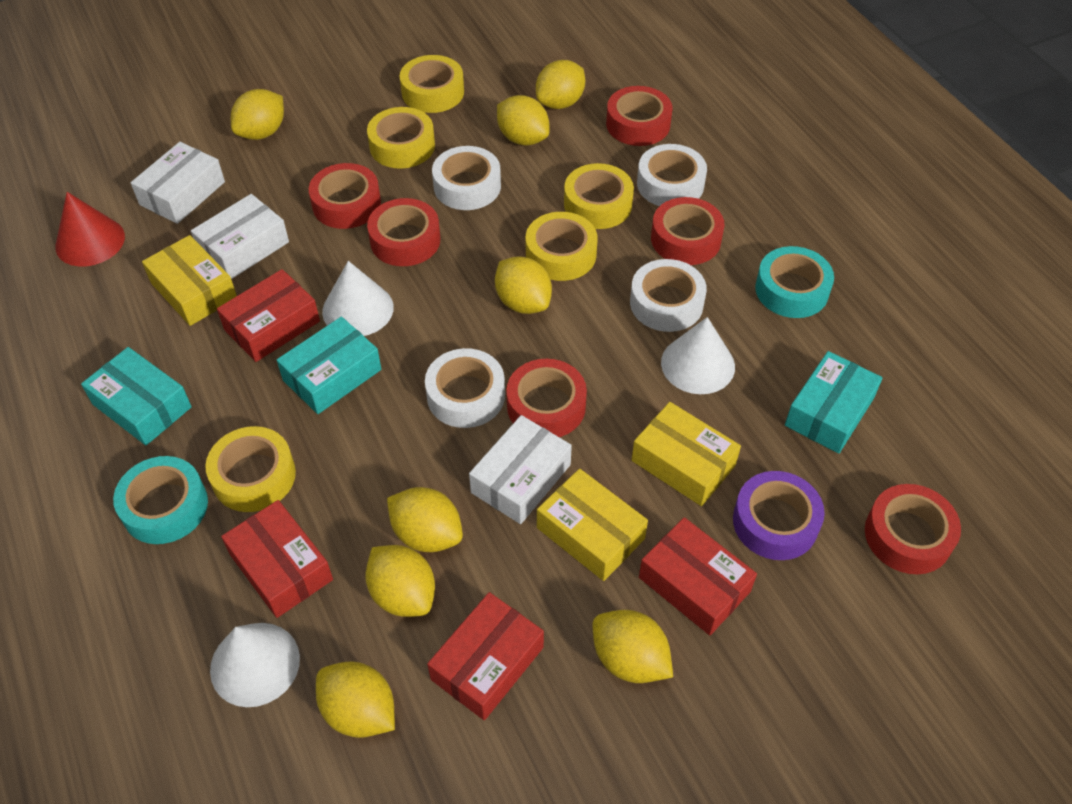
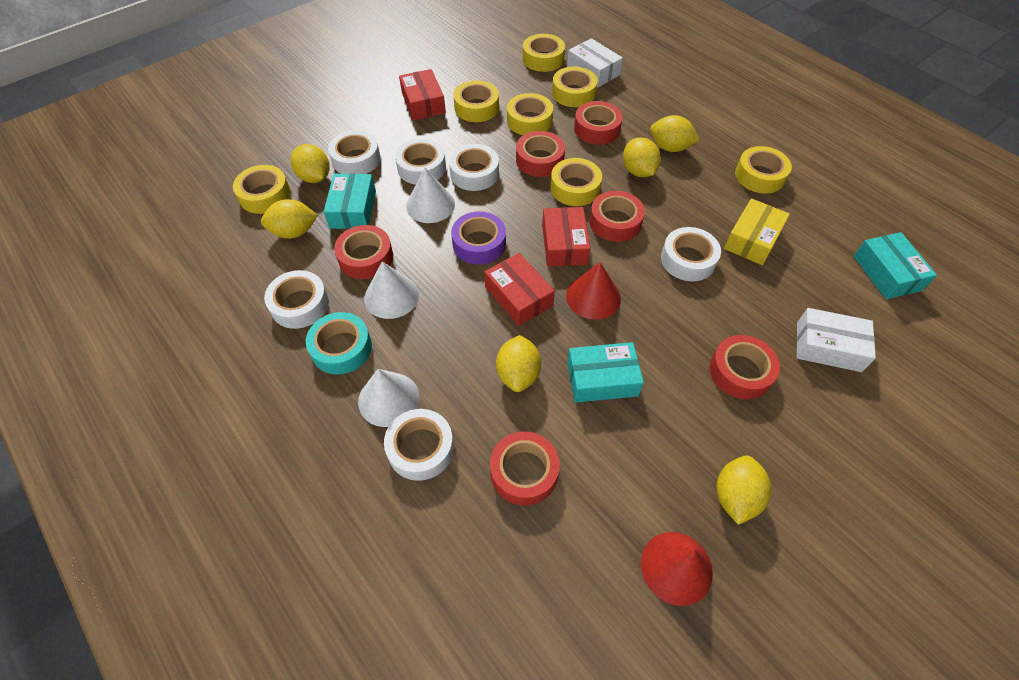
red box: 4 -> 3
red cone: 1 -> 2
turquoise tape: 2 -> 1
white box: 3 -> 2
white tape: 4 -> 6
yellow box: 3 -> 1
yellow lemon: 8 -> 6
yellow tape: 5 -> 7

